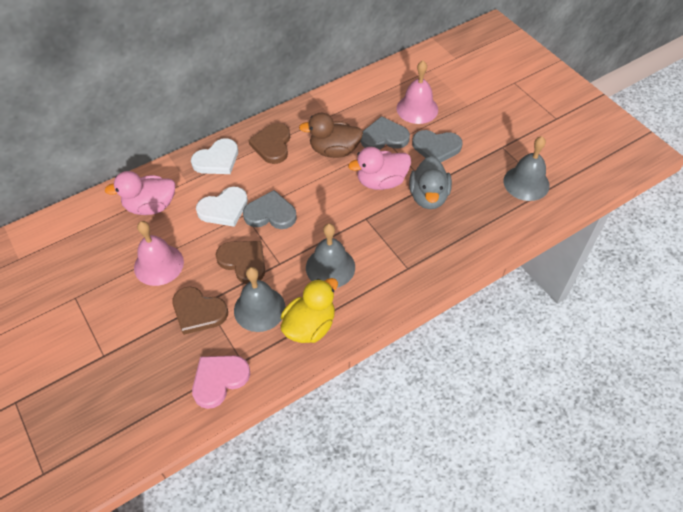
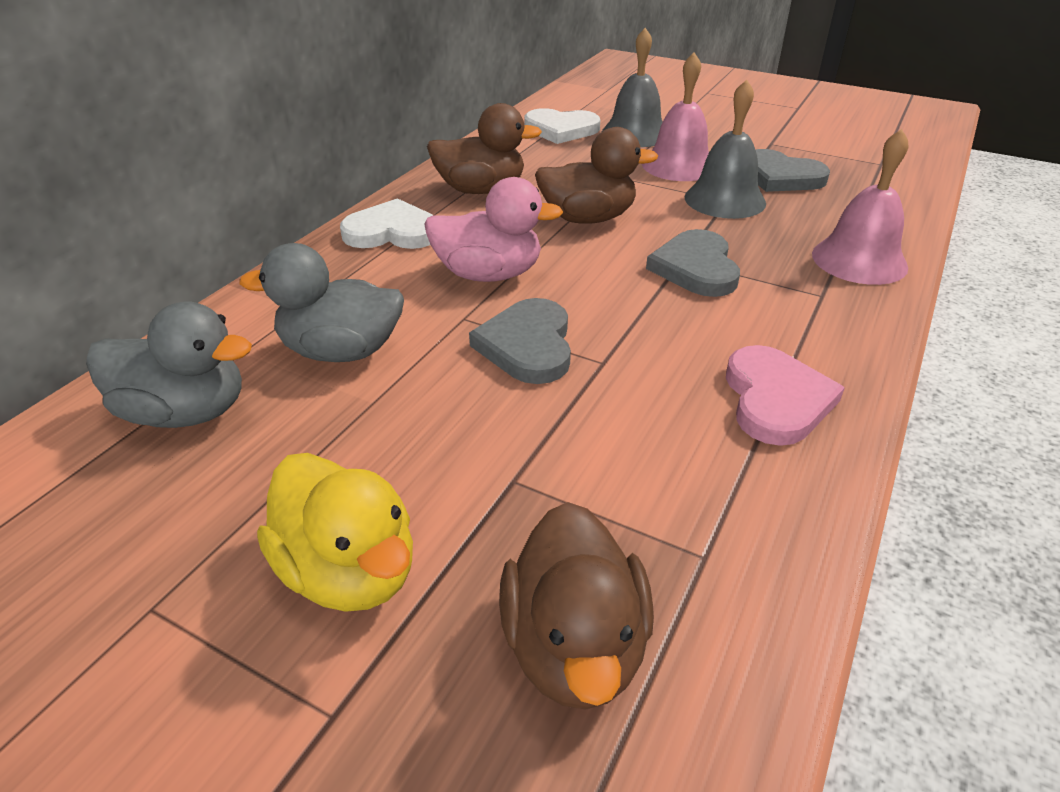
brown duck: 1 -> 3
brown heart: 3 -> 0
grey bell: 3 -> 2
grey duck: 1 -> 2
pink duck: 2 -> 1

